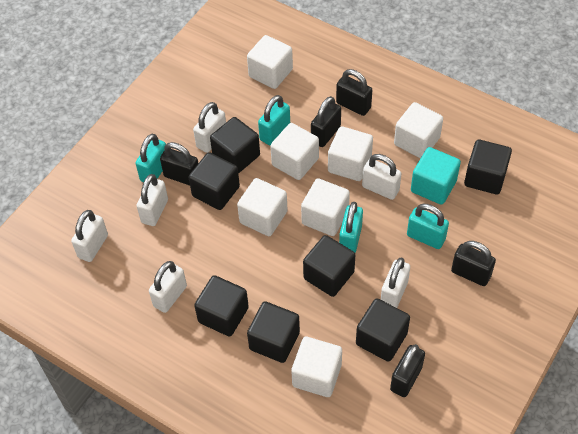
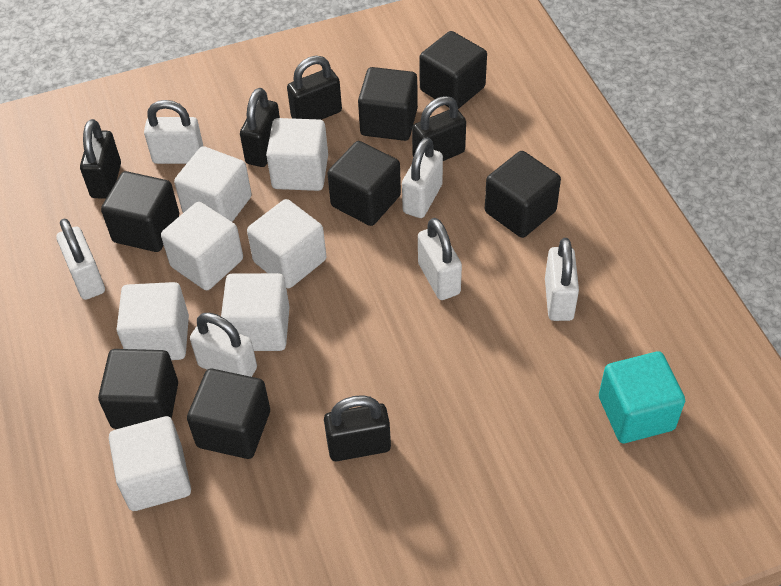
turquoise padlock: 4 -> 0

